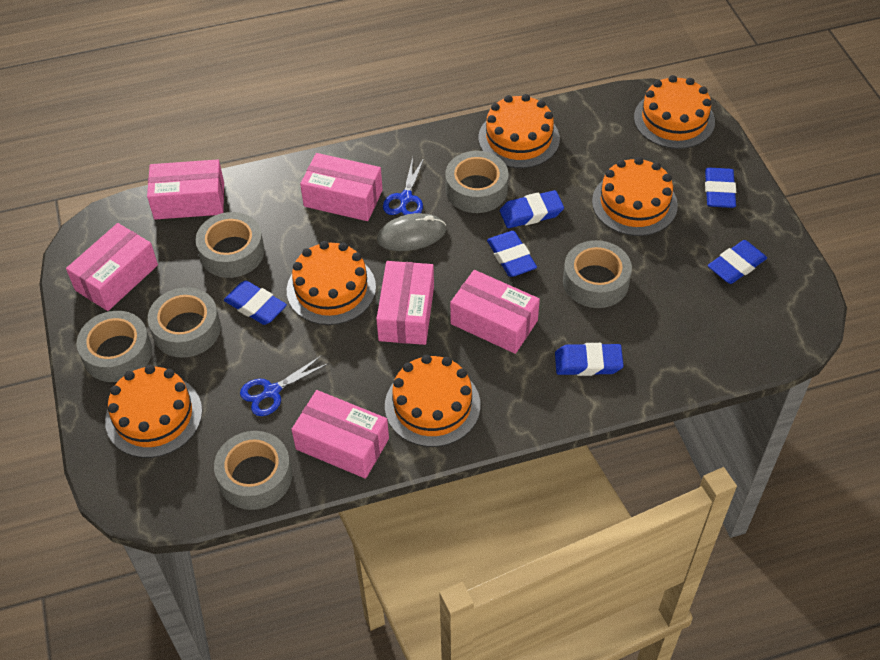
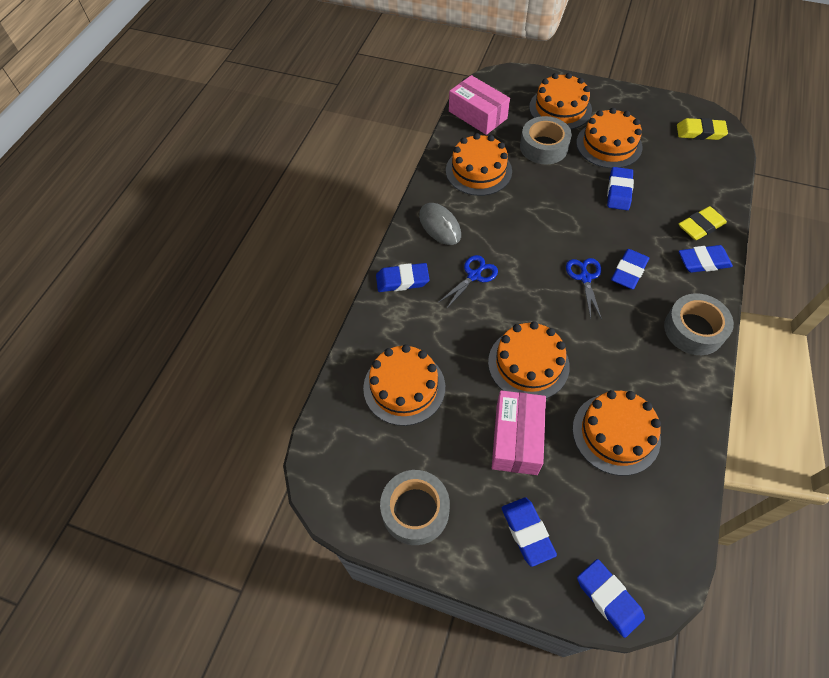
grey tape: 6 -> 3
pink box: 6 -> 2
yellow eraser: 0 -> 2

